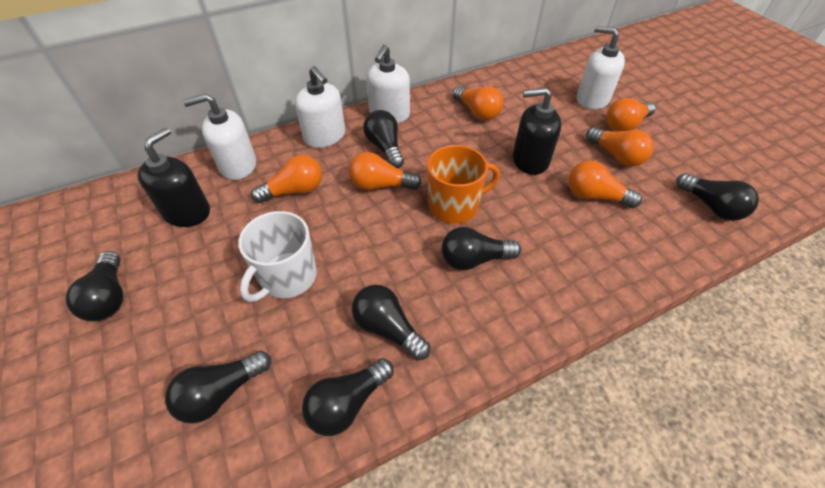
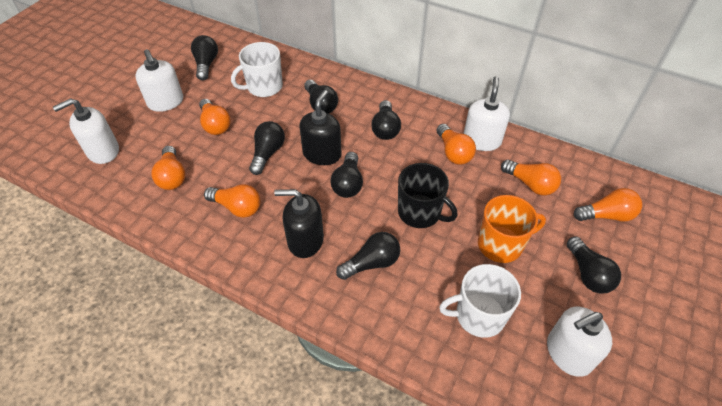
black mug: 0 -> 1
white mug: 1 -> 2

